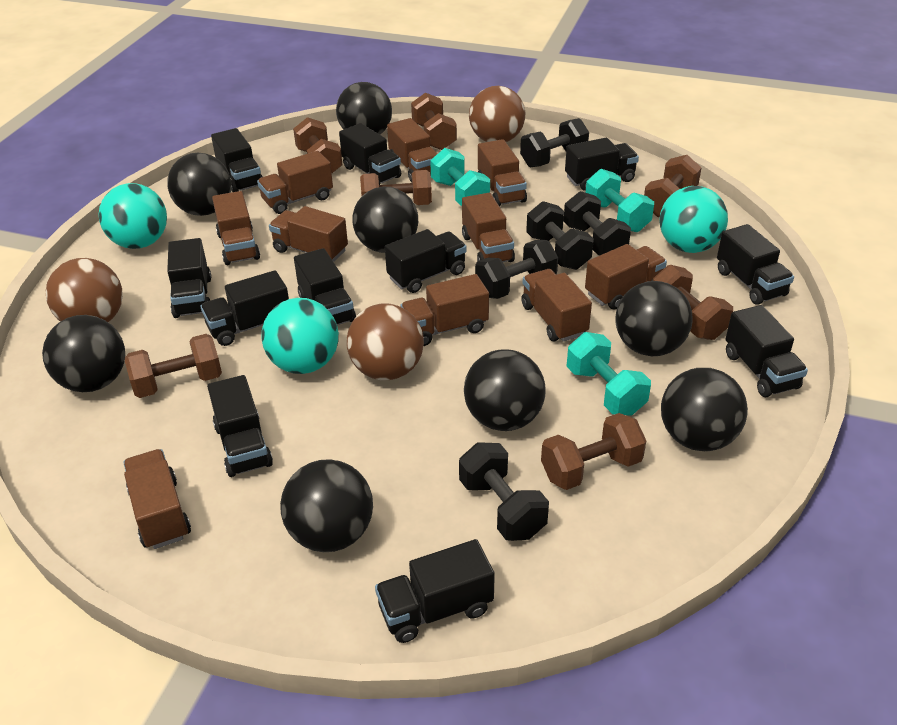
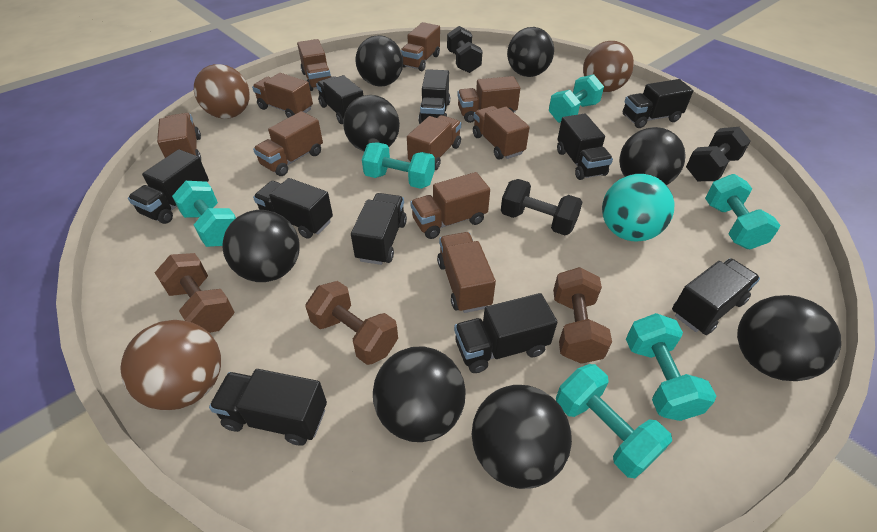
black dumbbell: 5 -> 3
black truck: 11 -> 10
brown dumbbell: 7 -> 3
turquoise ball: 3 -> 1
turquoise dumbbell: 3 -> 6

